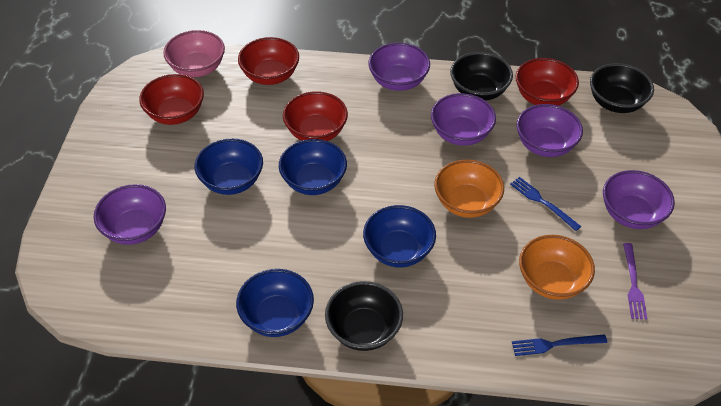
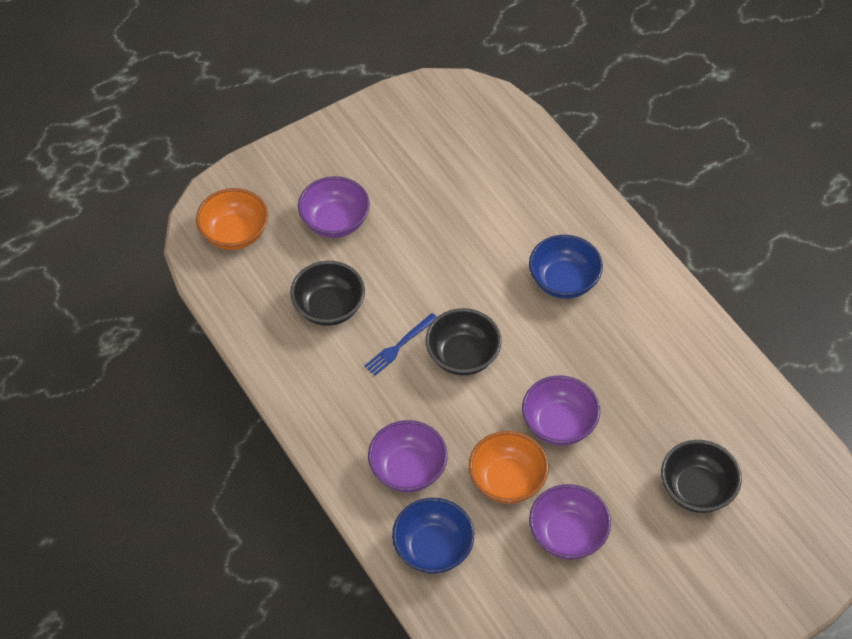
blue bowl: 4 -> 2
blue fork: 2 -> 1
pink bowl: 1 -> 0
purple bowl: 5 -> 4
purple fork: 1 -> 0
red bowl: 4 -> 0

